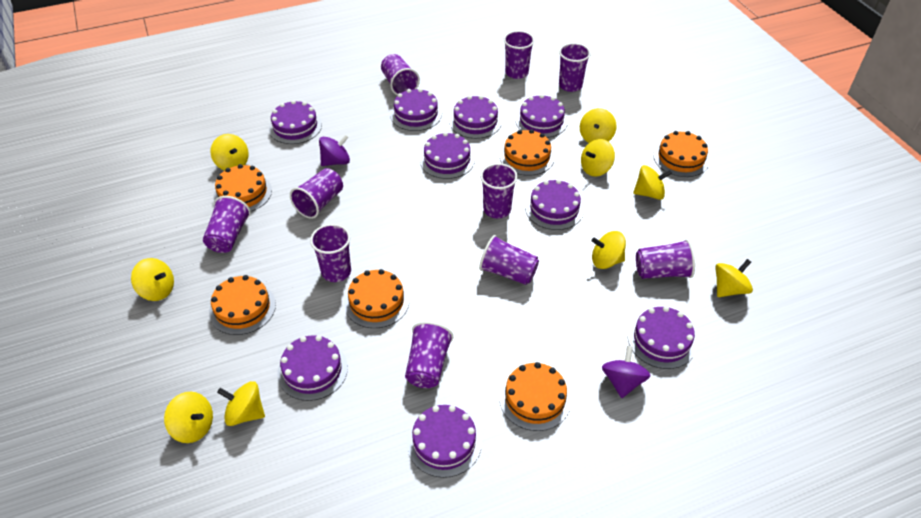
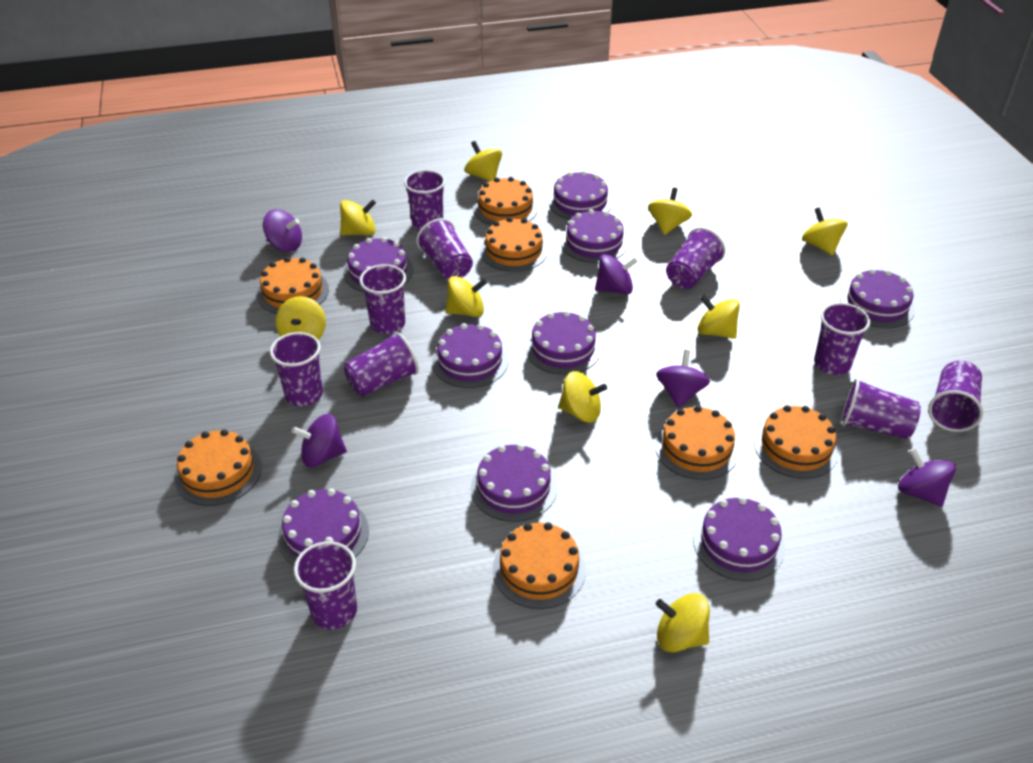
orange cake: 6 -> 7
purple spinning top: 2 -> 5

